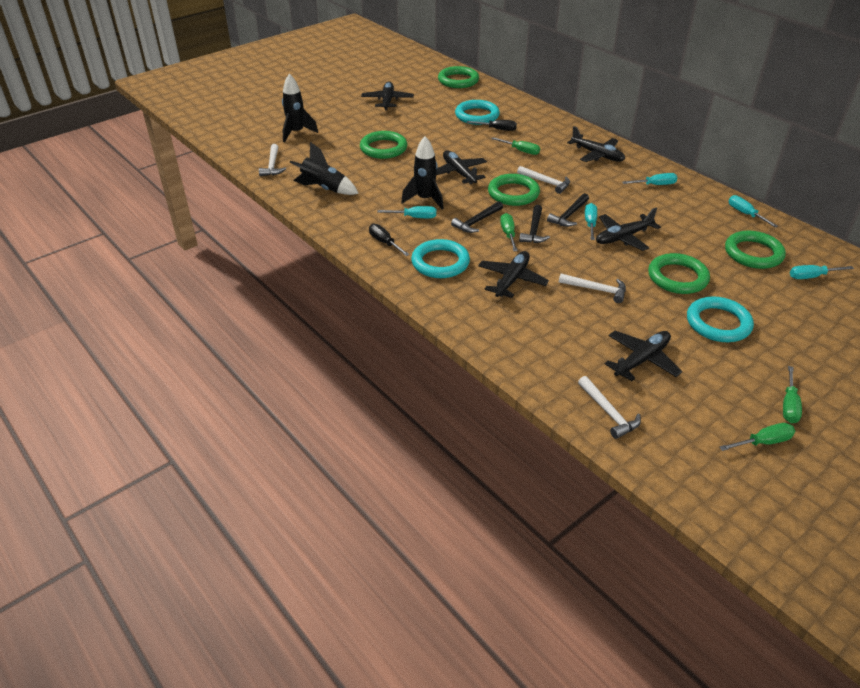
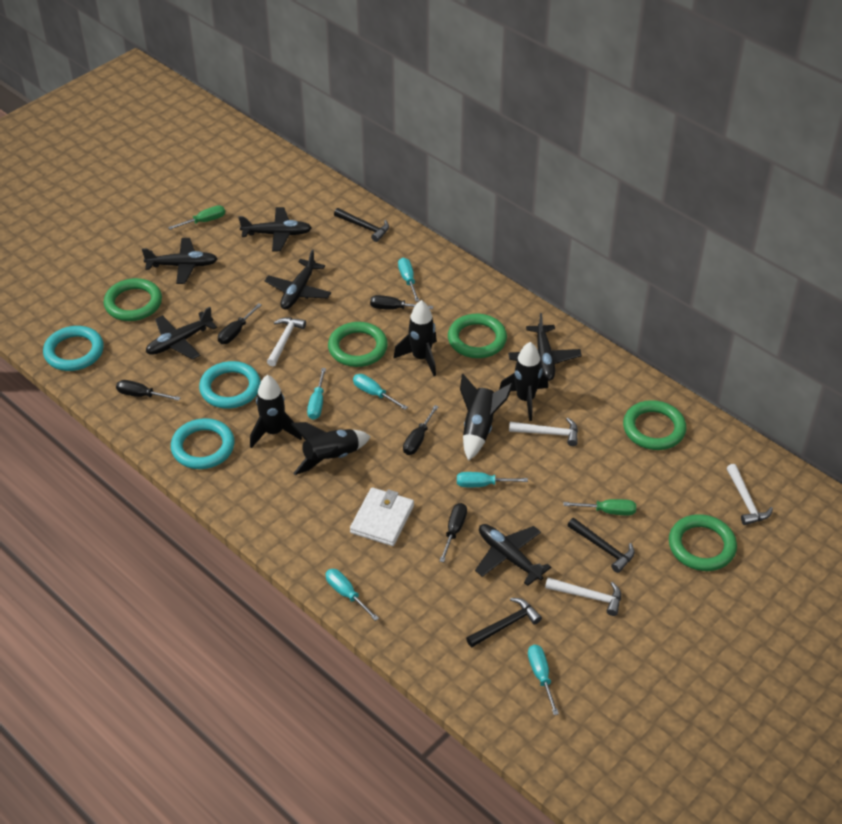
black rocket: 3 -> 5
black screwdriver: 2 -> 5
green screwdriver: 4 -> 2
turquoise screwdriver: 5 -> 6
white wallet: 0 -> 1

